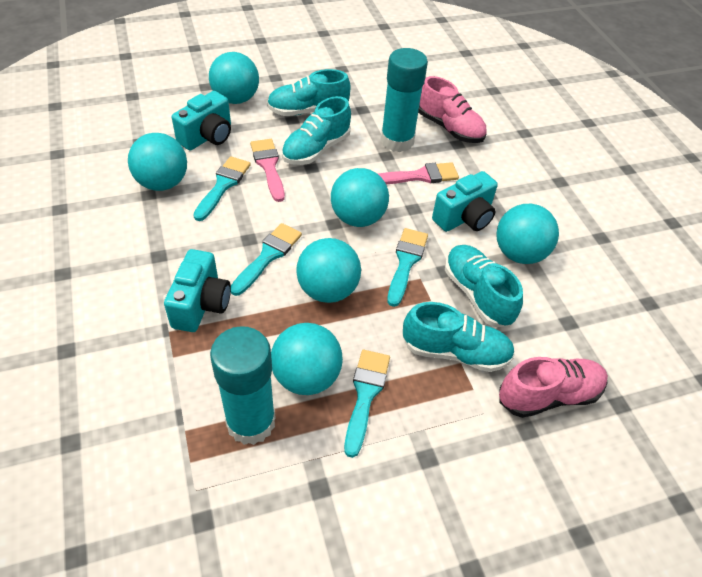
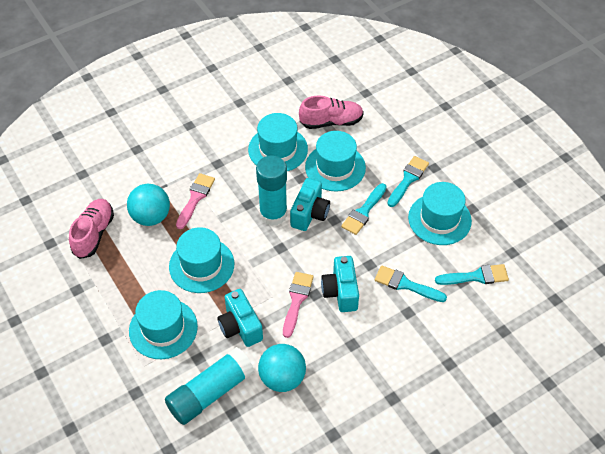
turquoise ball: 6 -> 2
turquoise hat: 0 -> 5
turquoise shoe: 4 -> 0

